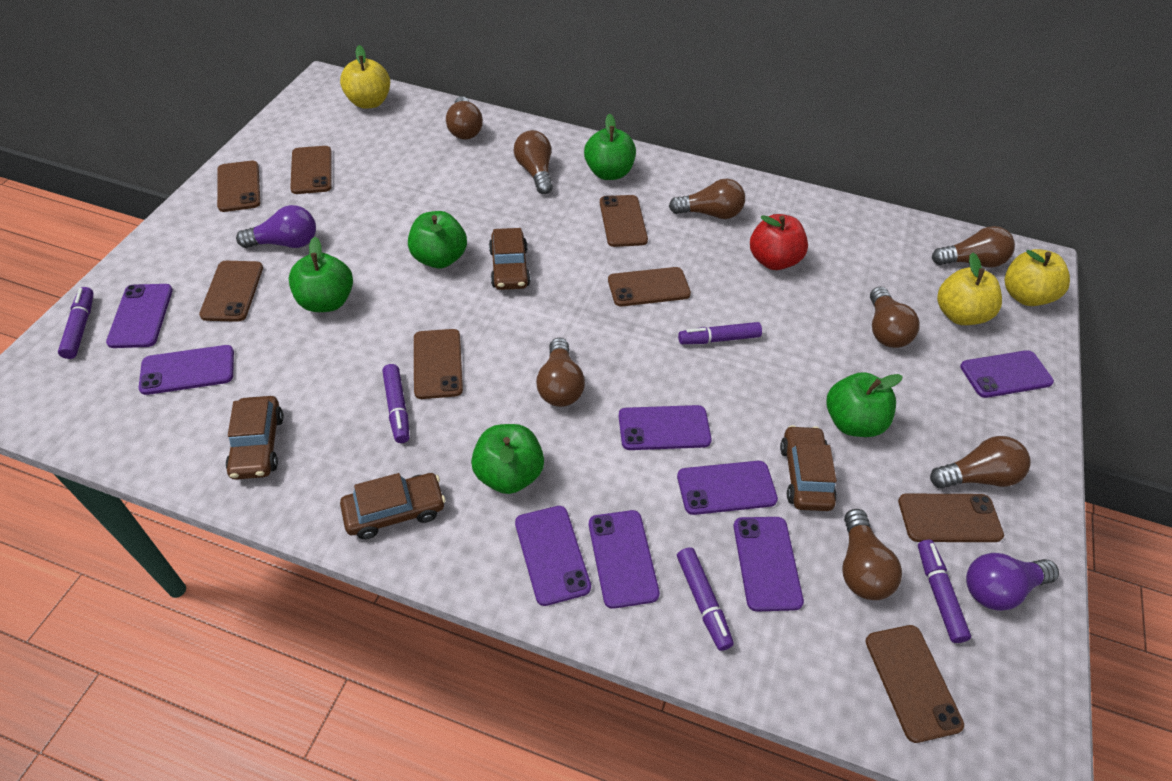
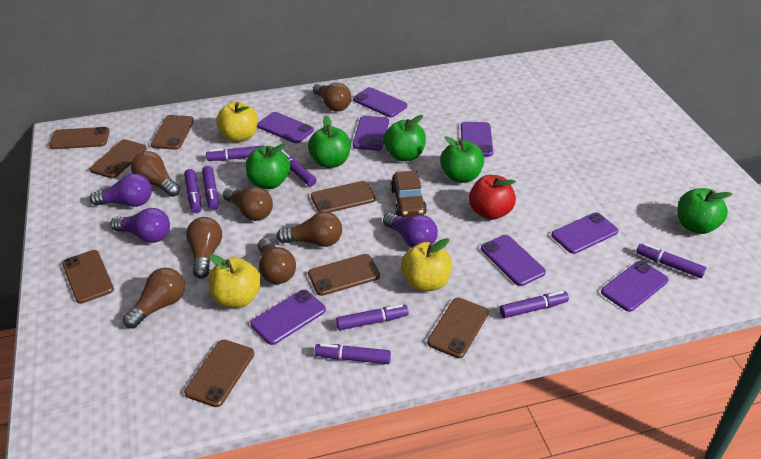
brown car: 4 -> 1
brown light bulb: 8 -> 7
purple light bulb: 2 -> 3
purple marker: 5 -> 8

